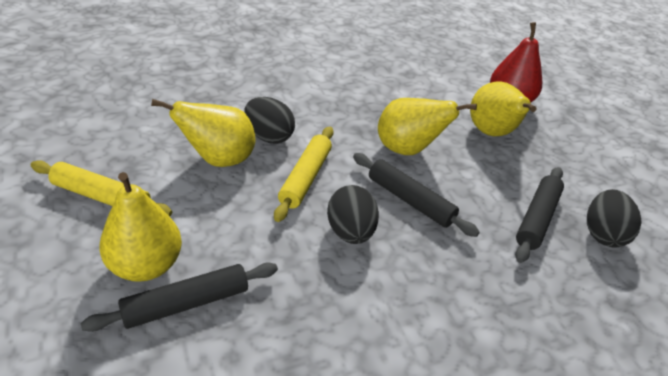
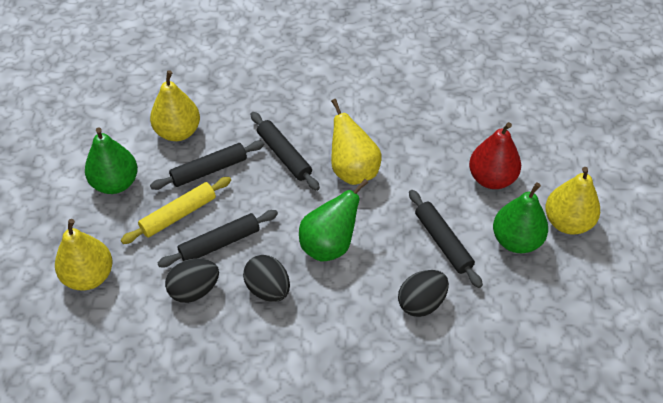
black rolling pin: 3 -> 4
green pear: 0 -> 3
yellow rolling pin: 2 -> 1

